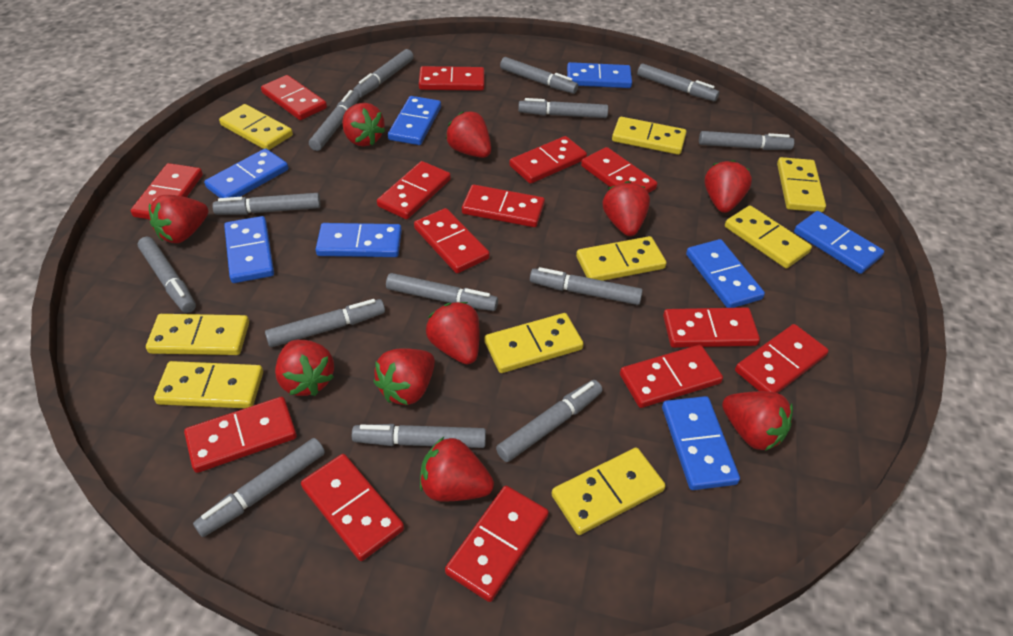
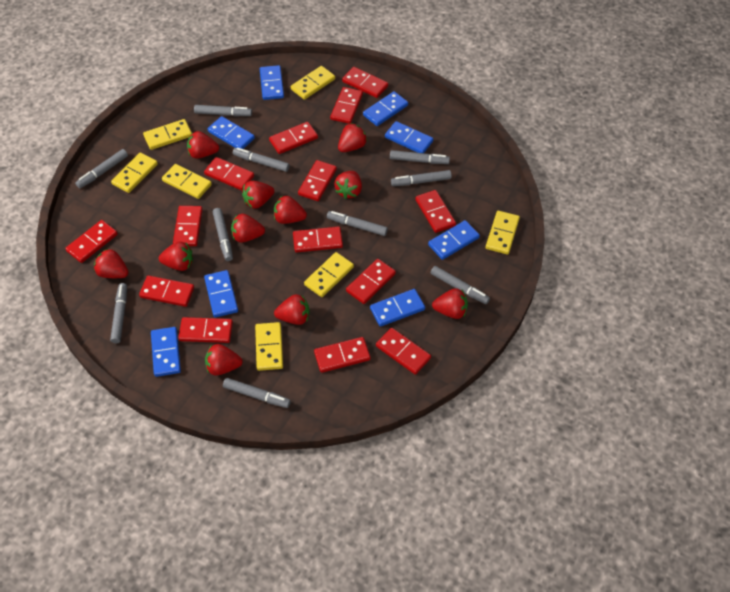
grey marker: 14 -> 10
red strawberry: 10 -> 11
yellow domino: 9 -> 7

